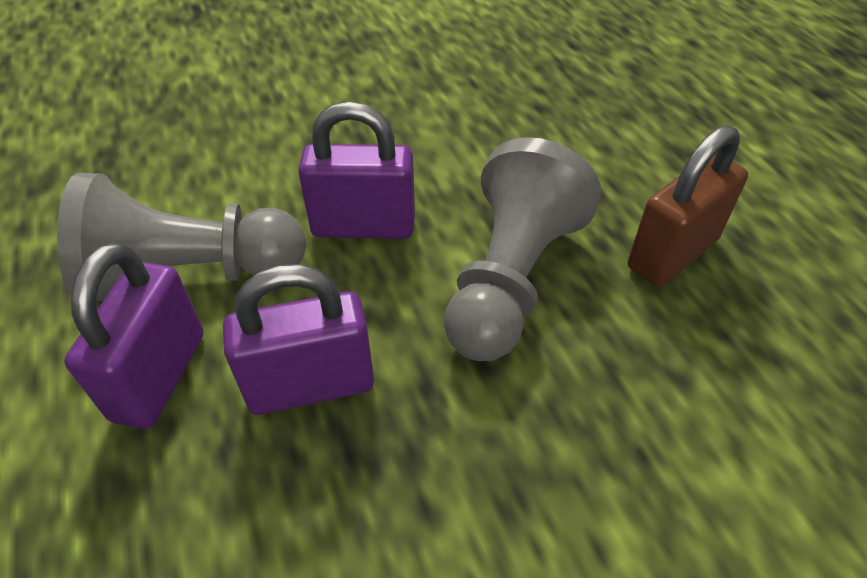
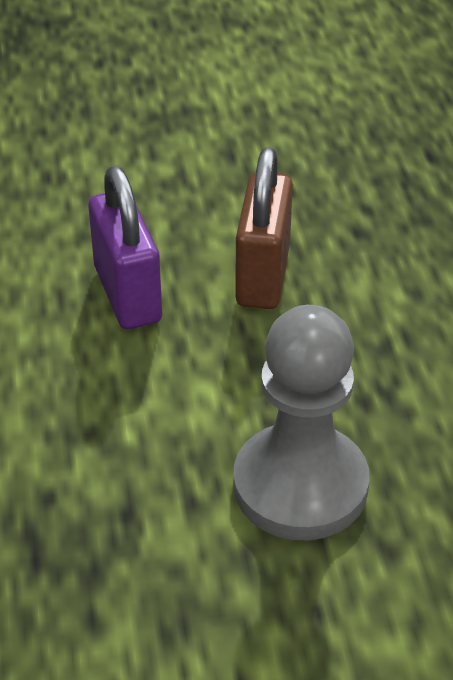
grey pawn: 2 -> 1
purple padlock: 3 -> 1

